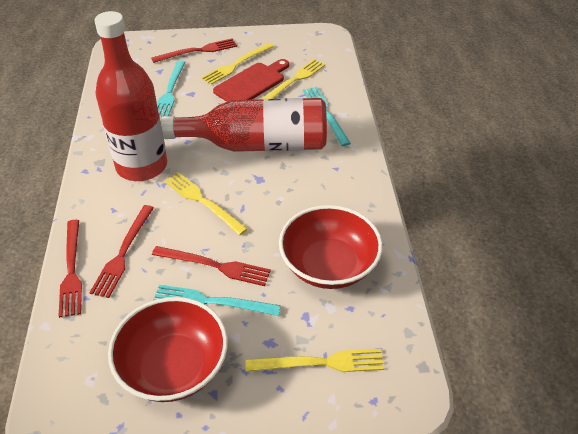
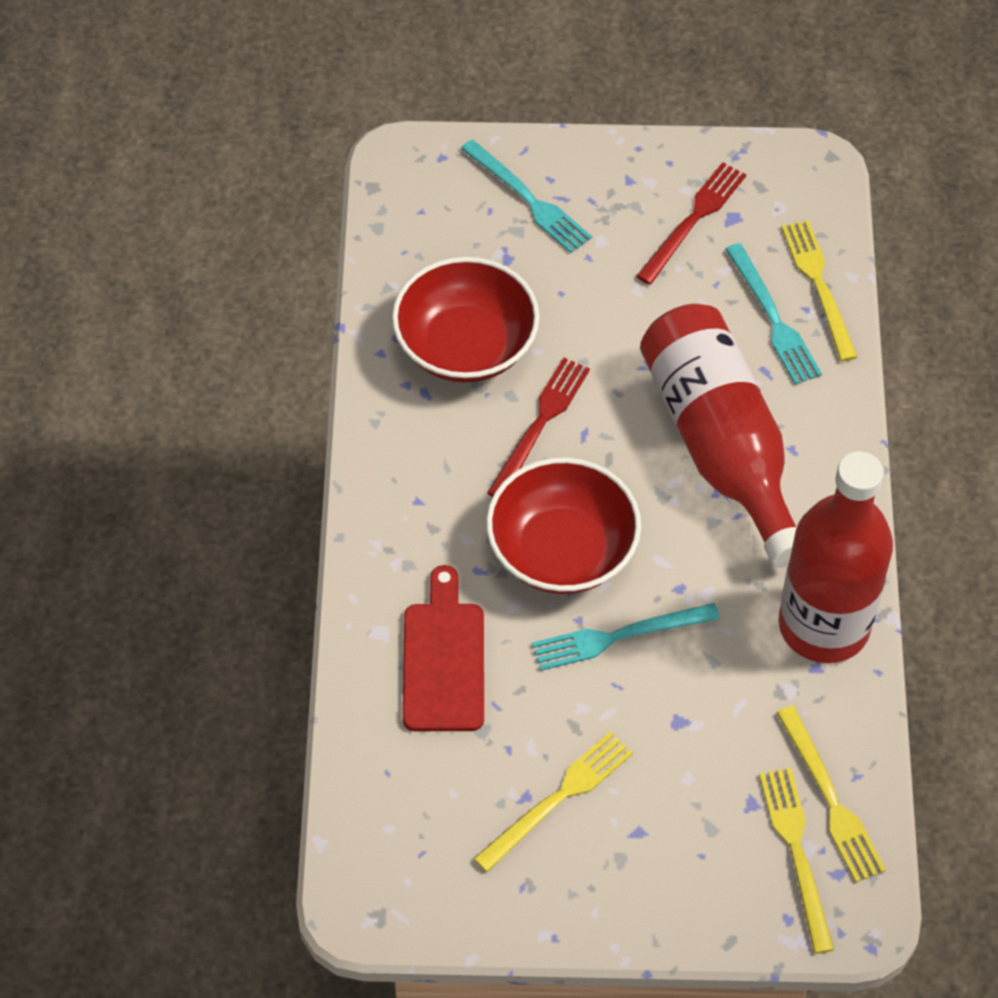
red fork: 4 -> 2

